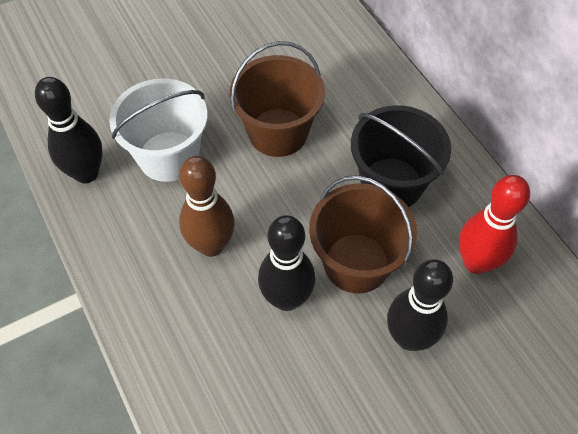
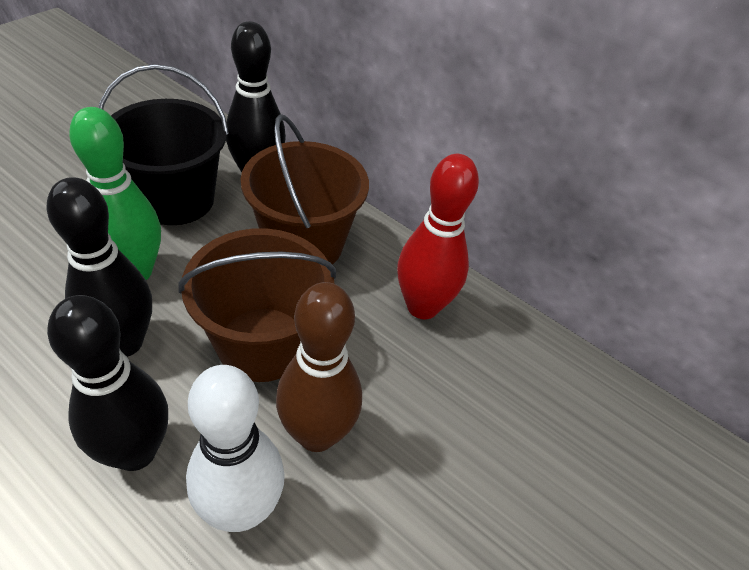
green bowling pin: 0 -> 1
white bowling pin: 0 -> 1
white bucket: 1 -> 0

